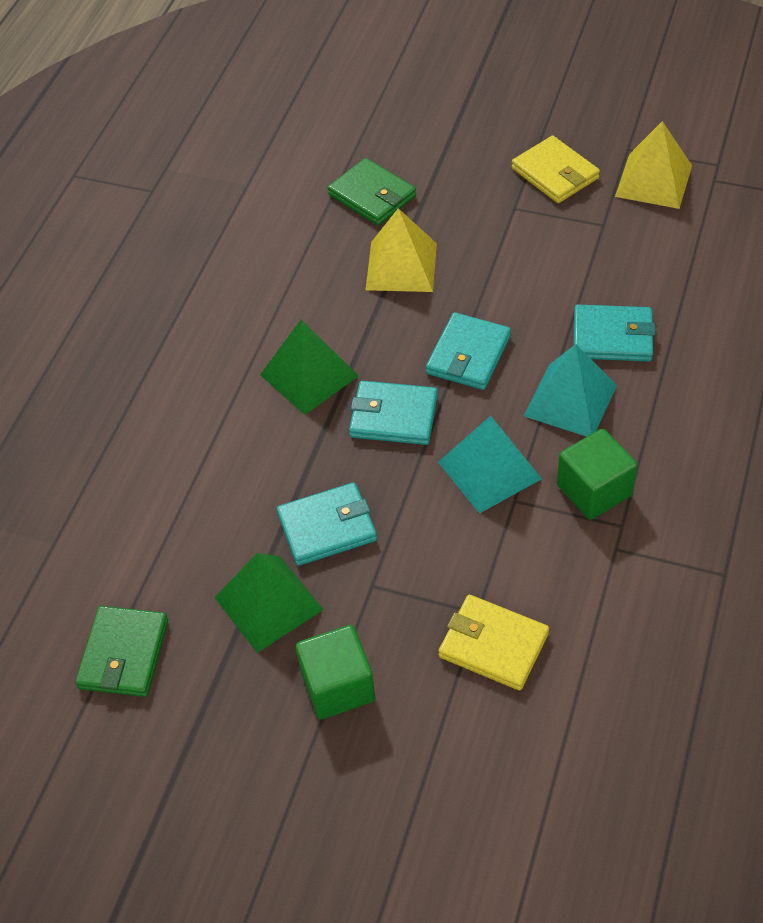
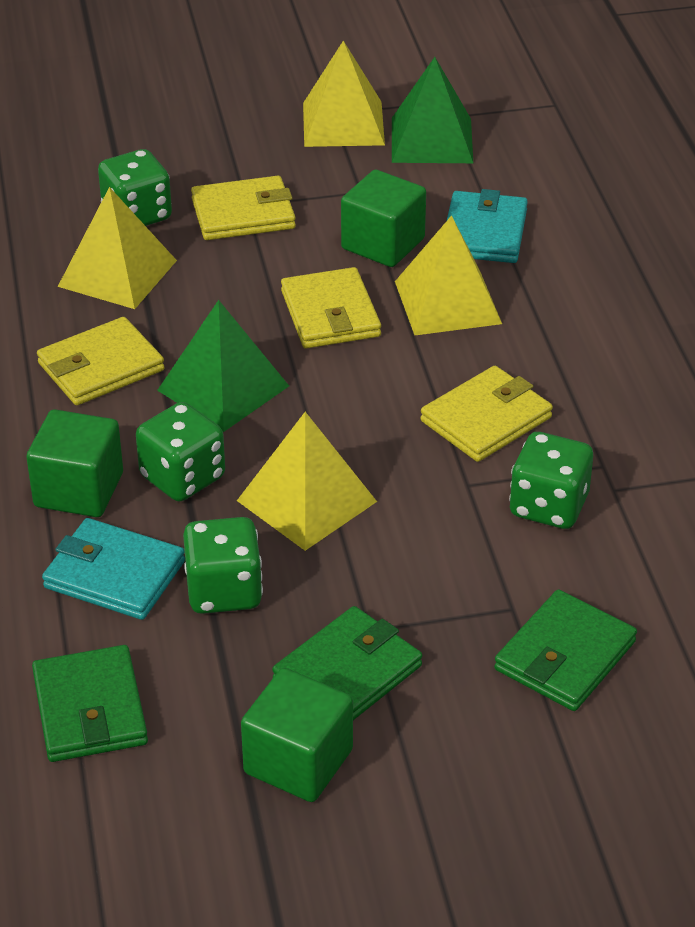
green cube: 2 -> 3
green dice: 0 -> 4
green wallet: 2 -> 3
turquoise pyramid: 2 -> 0
turquoise wallet: 4 -> 2
yellow pyramid: 2 -> 4
yellow wallet: 2 -> 4

